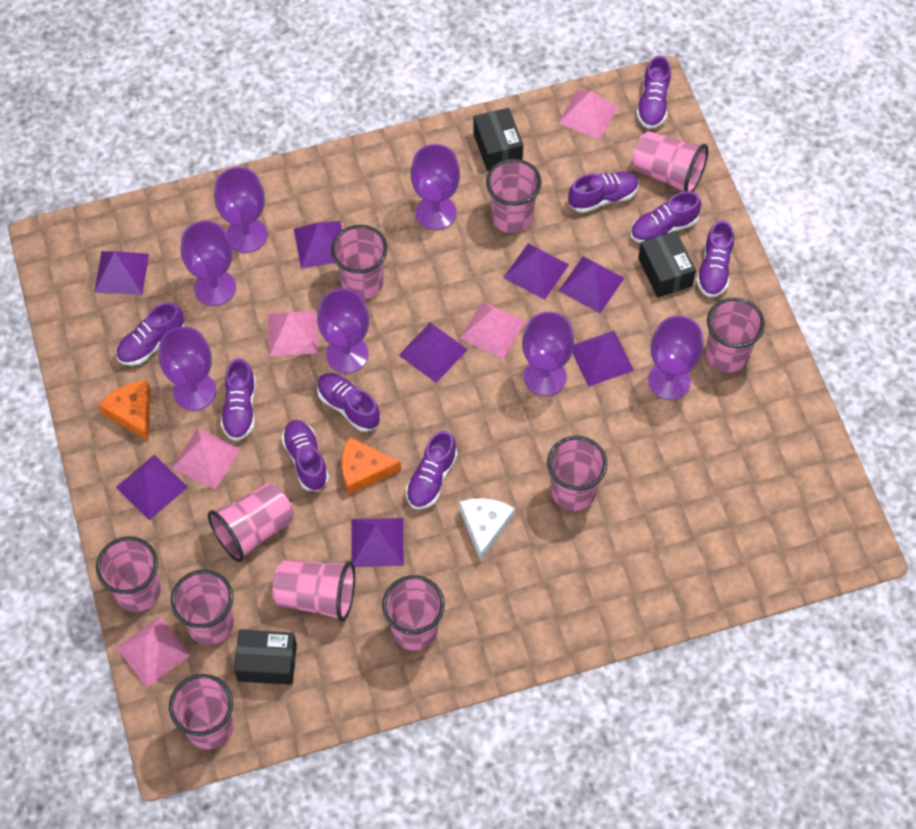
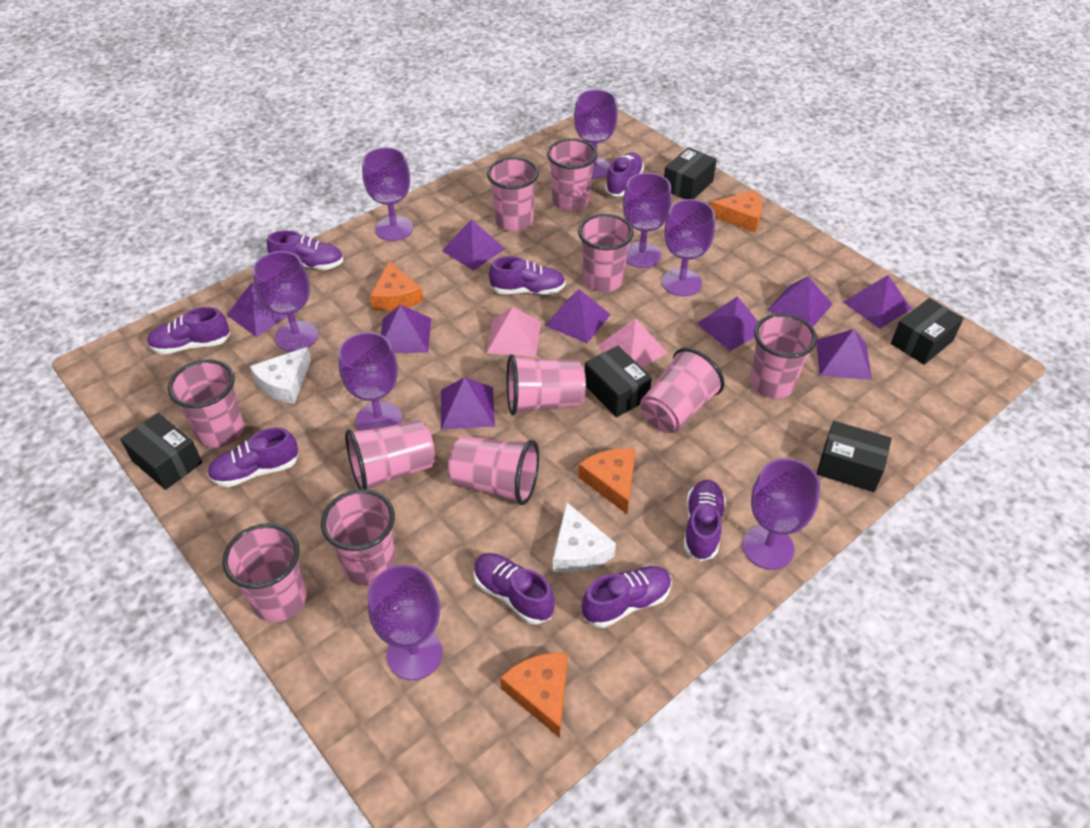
black box: 3 -> 5
orange cheese: 2 -> 4
pink pyramid: 5 -> 2
purple goblet: 7 -> 8
purple pyramid: 8 -> 9
purple shoe: 9 -> 8
white cheese: 1 -> 2

